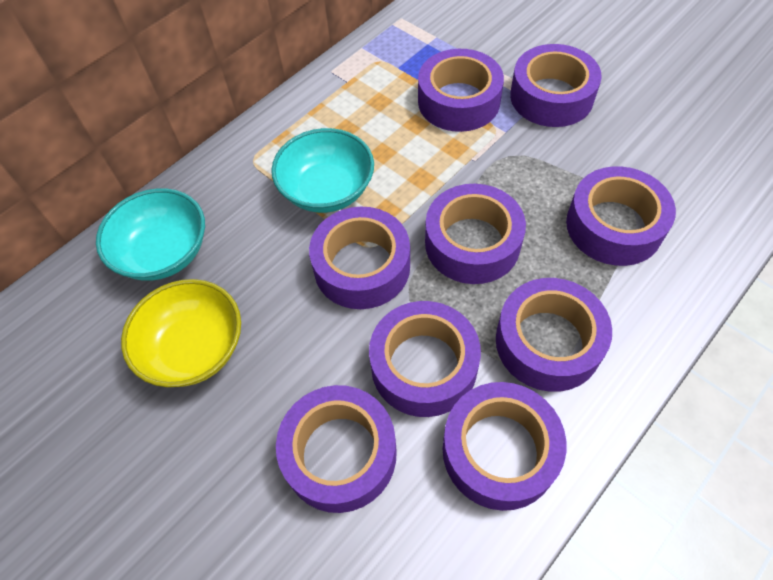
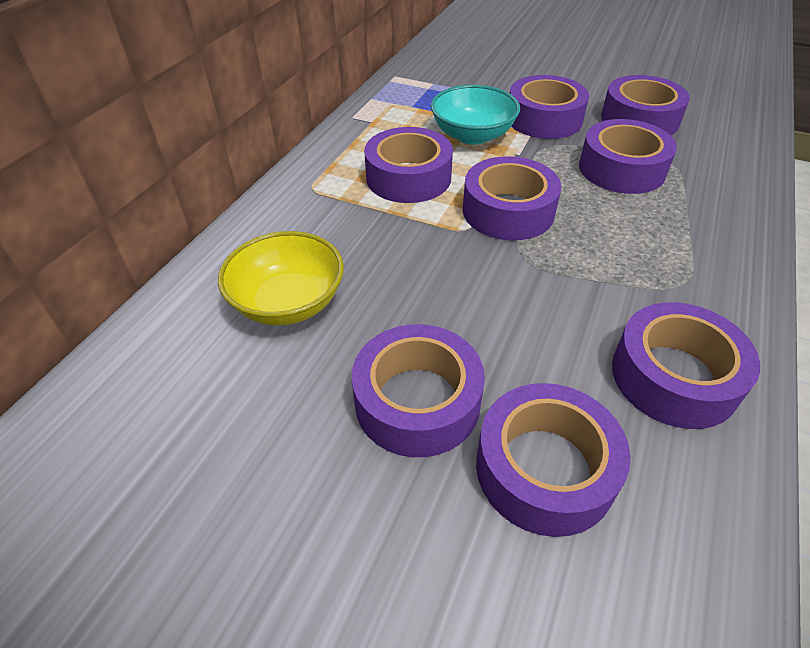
purple tape: 9 -> 8
turquoise bowl: 2 -> 1

